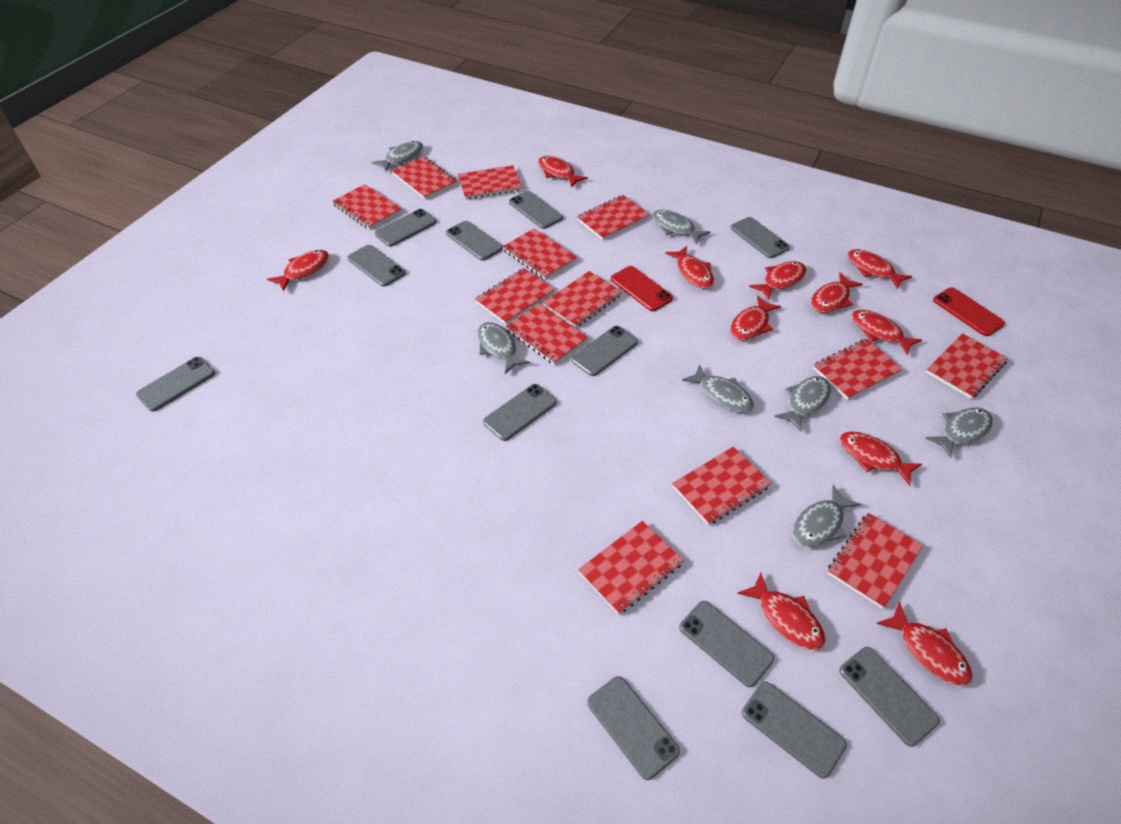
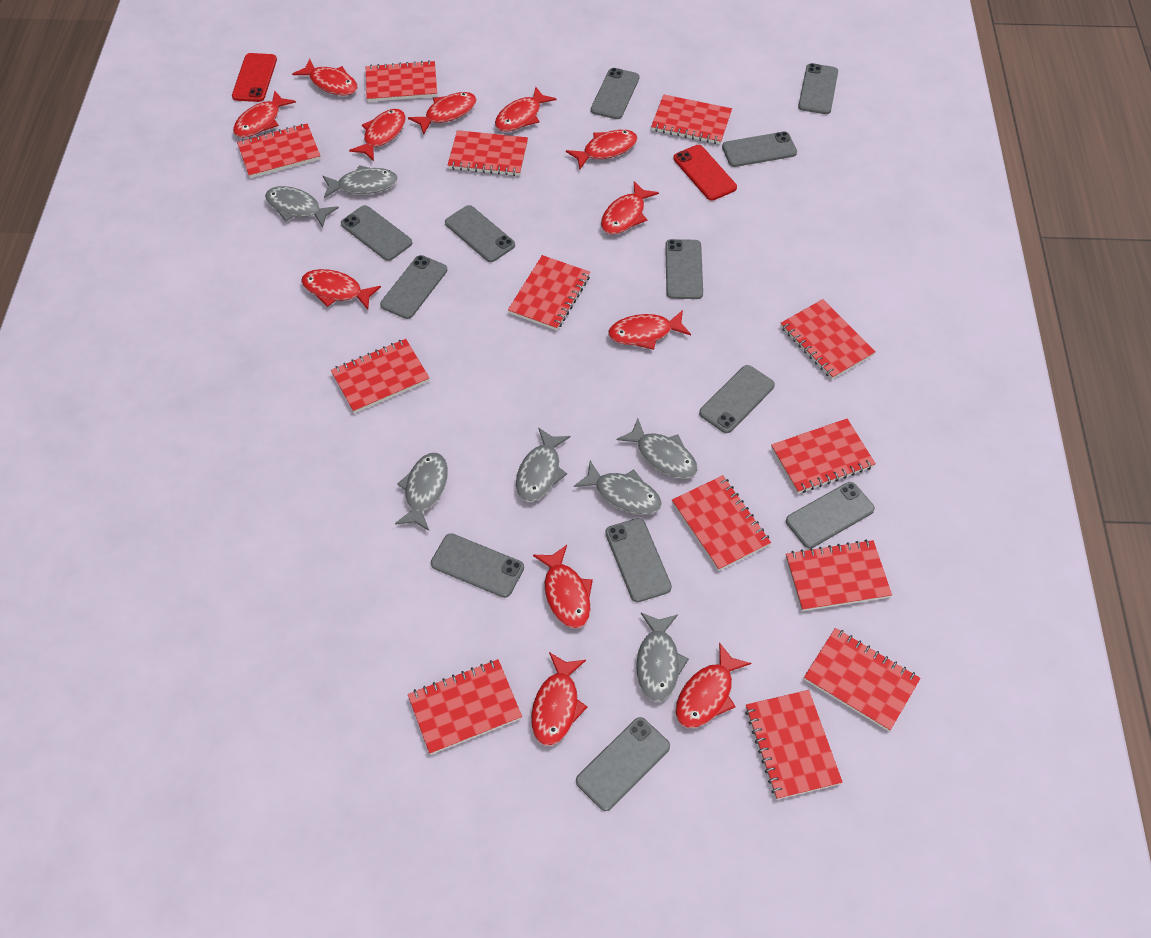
red fish: 11 -> 12

